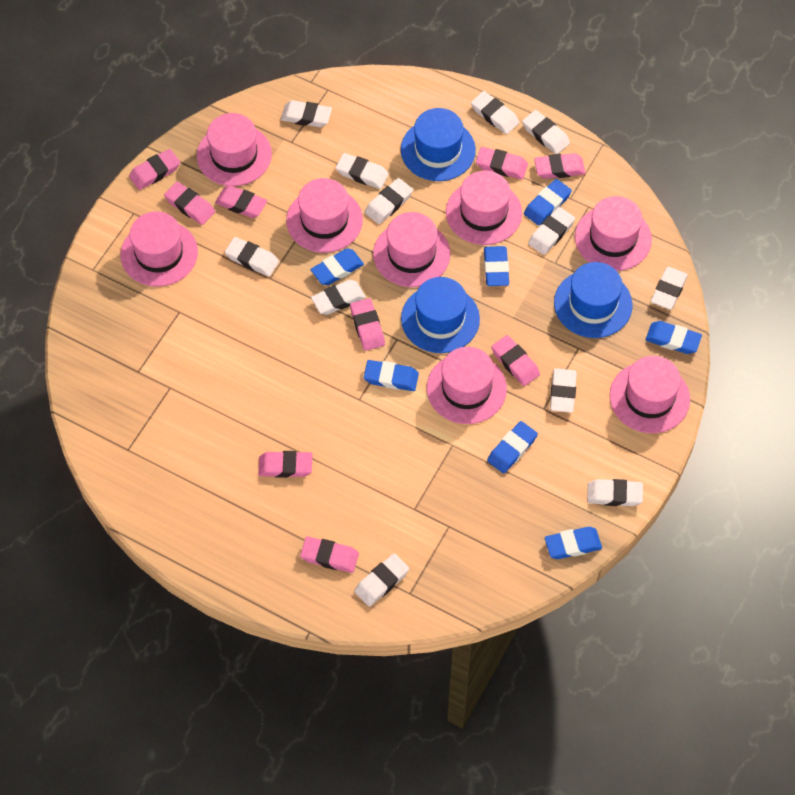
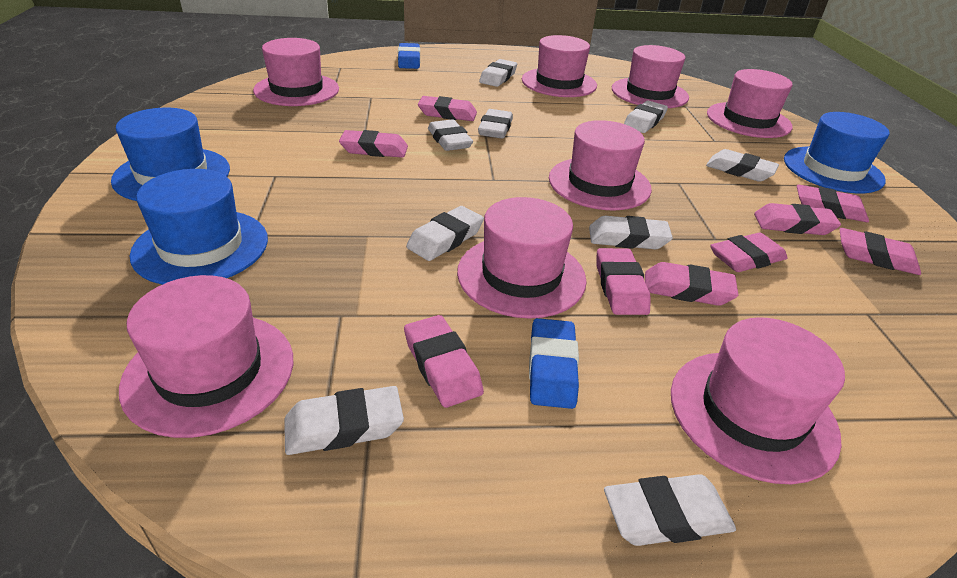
blue eraser: 7 -> 2
white eraser: 12 -> 9

